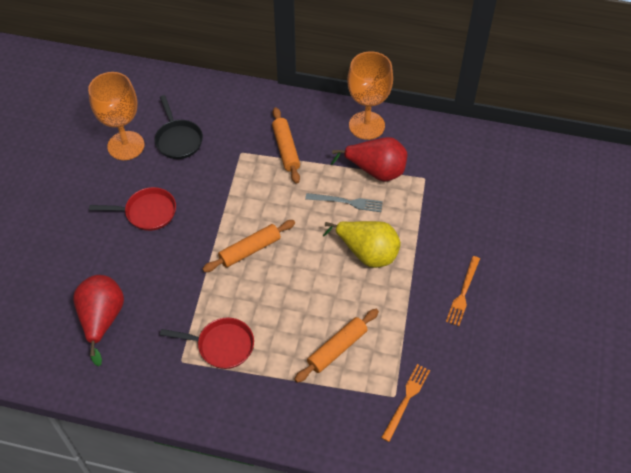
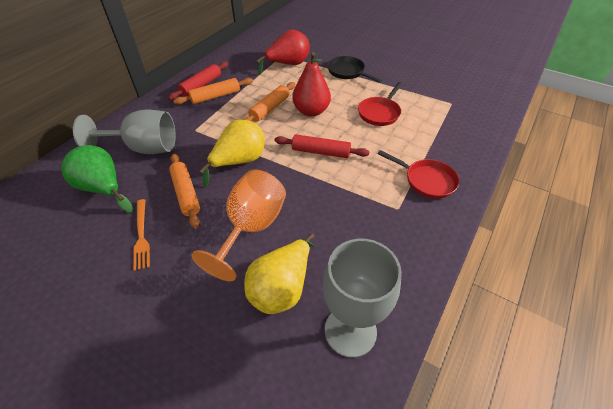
green pear: 0 -> 1
grey fork: 1 -> 0
grey goblet: 0 -> 2
orange fork: 2 -> 1
orange goblet: 2 -> 1
red rolling pin: 0 -> 2
yellow pear: 1 -> 2

